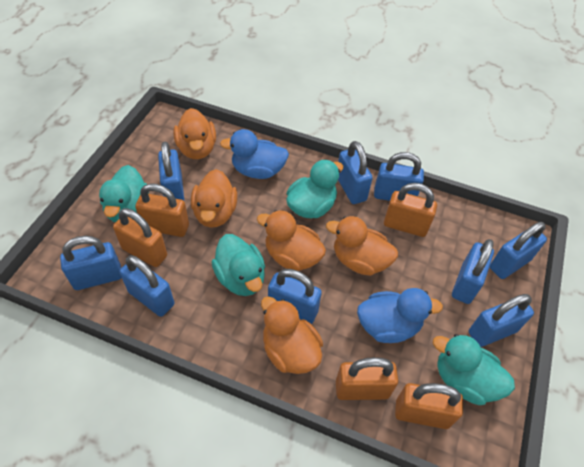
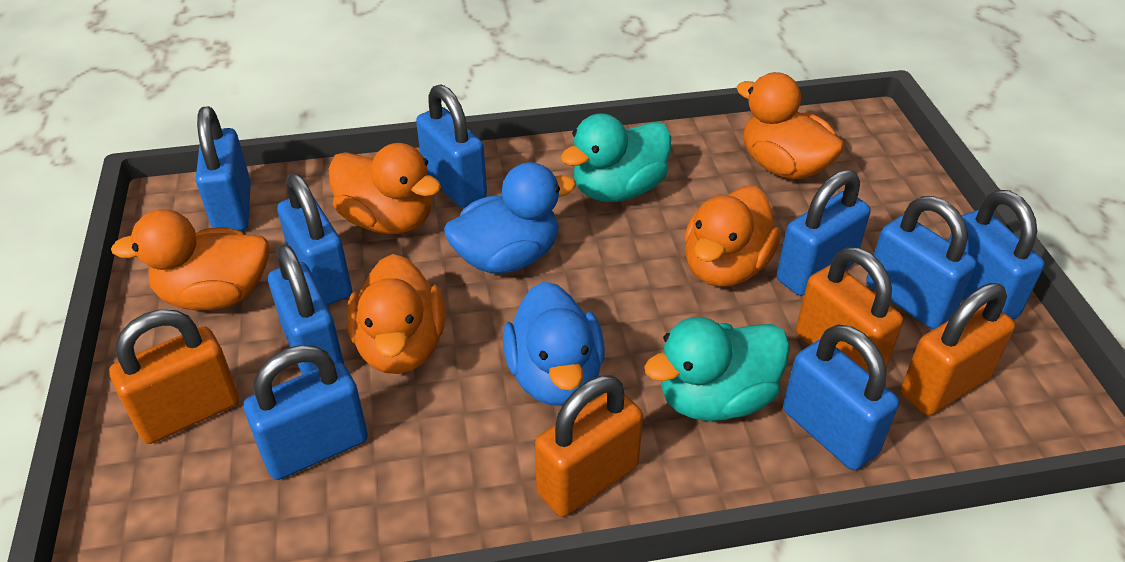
orange padlock: 5 -> 4
turquoise duck: 4 -> 2

